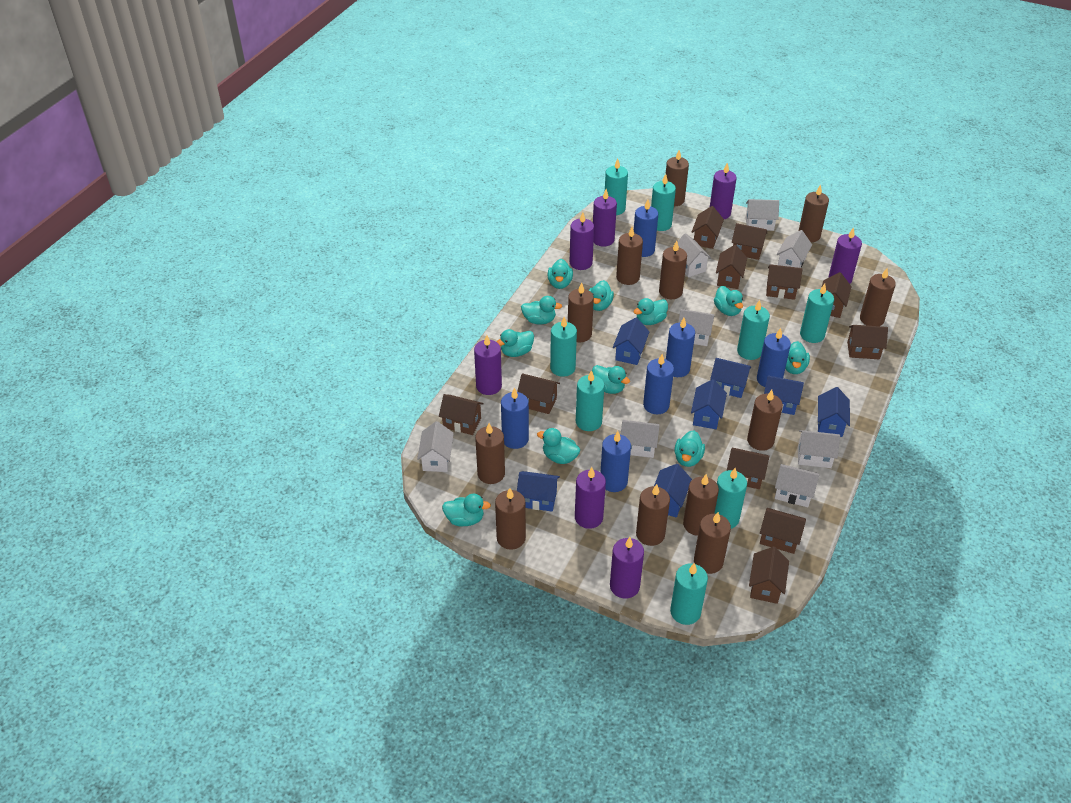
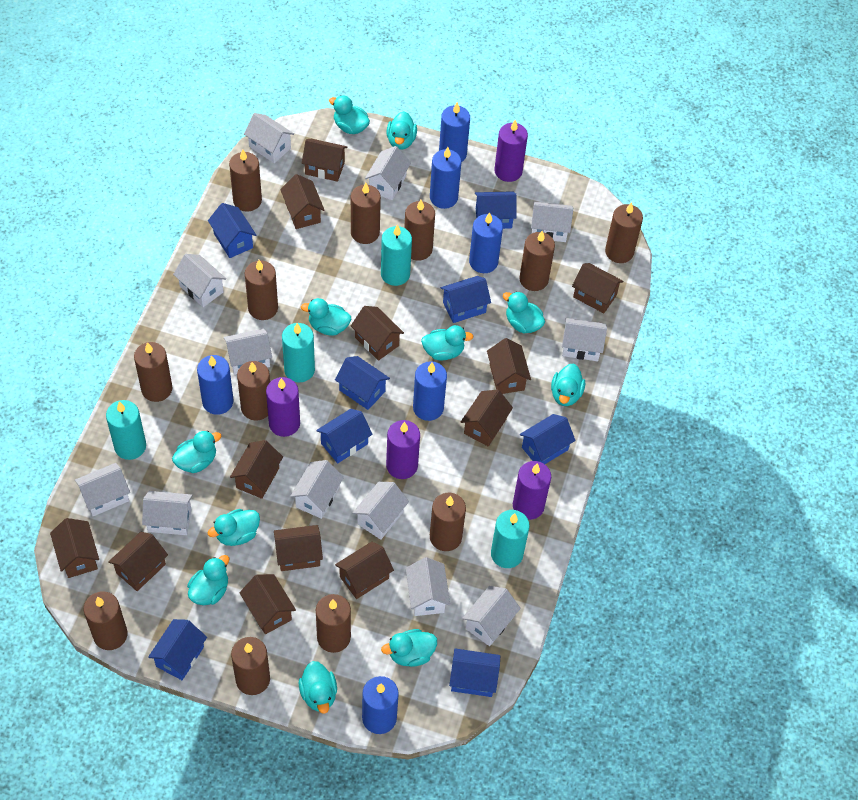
blue house: 7 -> 8
brown house: 11 -> 12
purple candle: 7 -> 4
turquoise candle: 8 -> 4
white house: 8 -> 12

